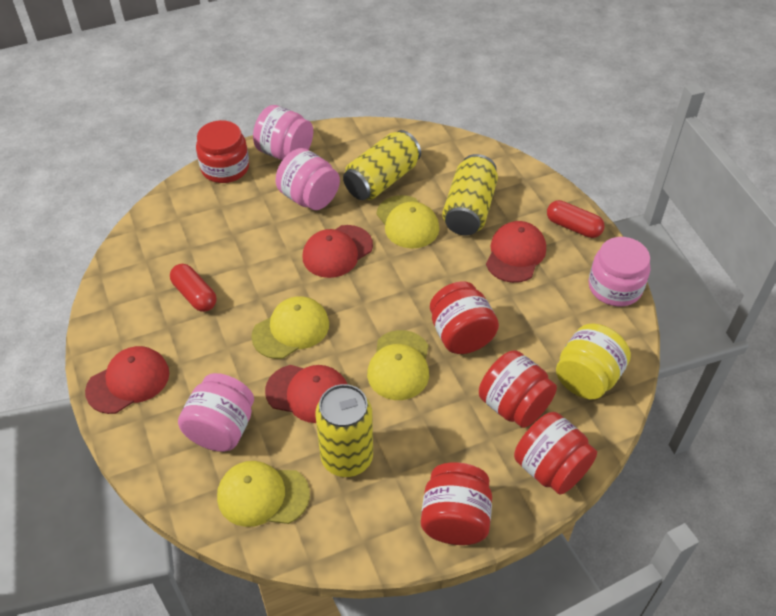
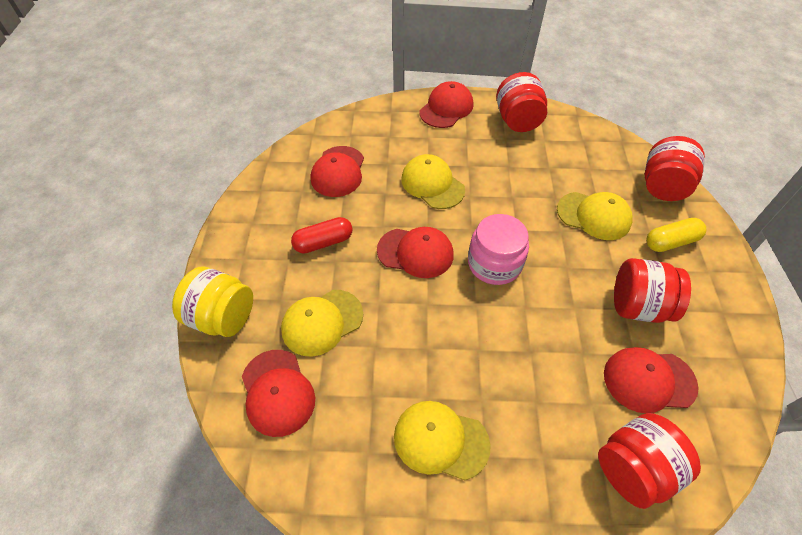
pink jar: 4 -> 1
red cap: 4 -> 5
red capsule: 2 -> 1
red jar: 5 -> 4
yellow can: 3 -> 0
yellow capsule: 0 -> 1

